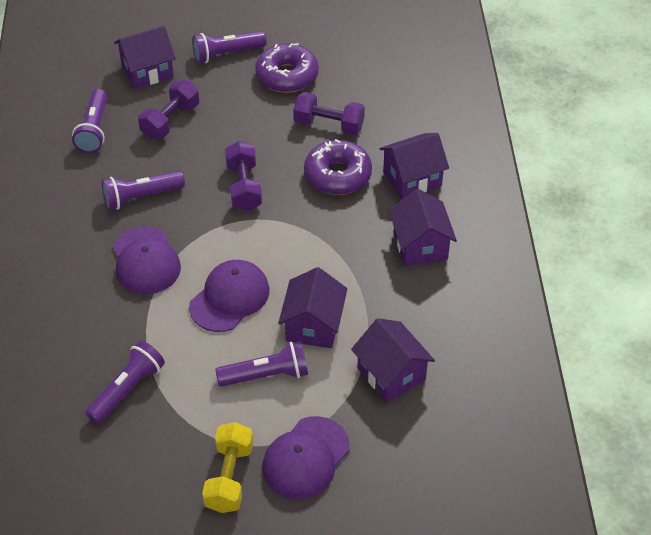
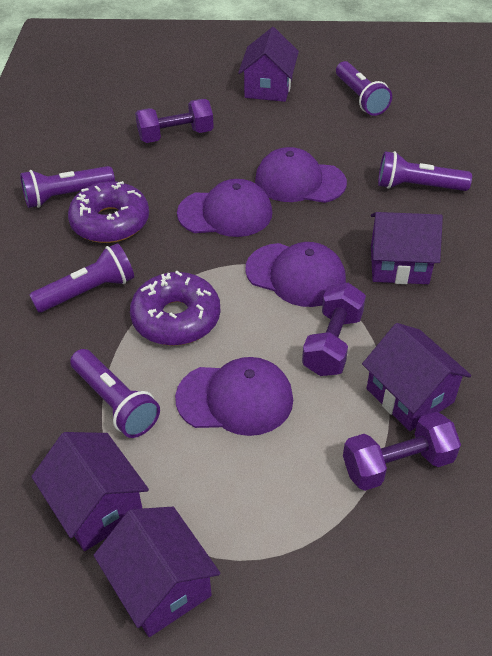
purple cap: 3 -> 4
yellow dumbbell: 1 -> 0

